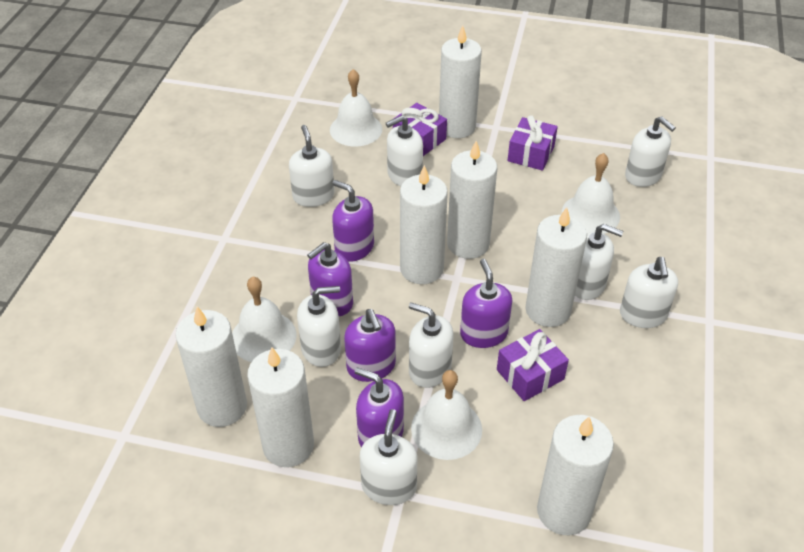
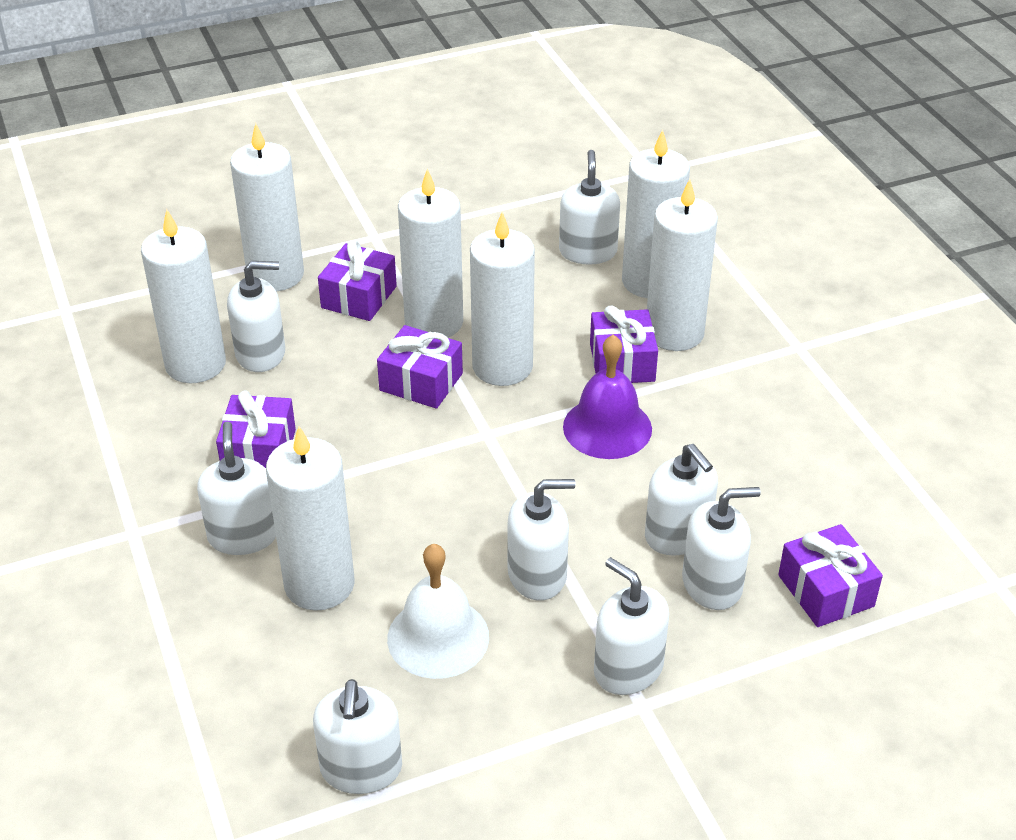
purple bell: 0 -> 1
purple gift: 3 -> 5
purple soap dispenser: 5 -> 0
white bell: 4 -> 1

